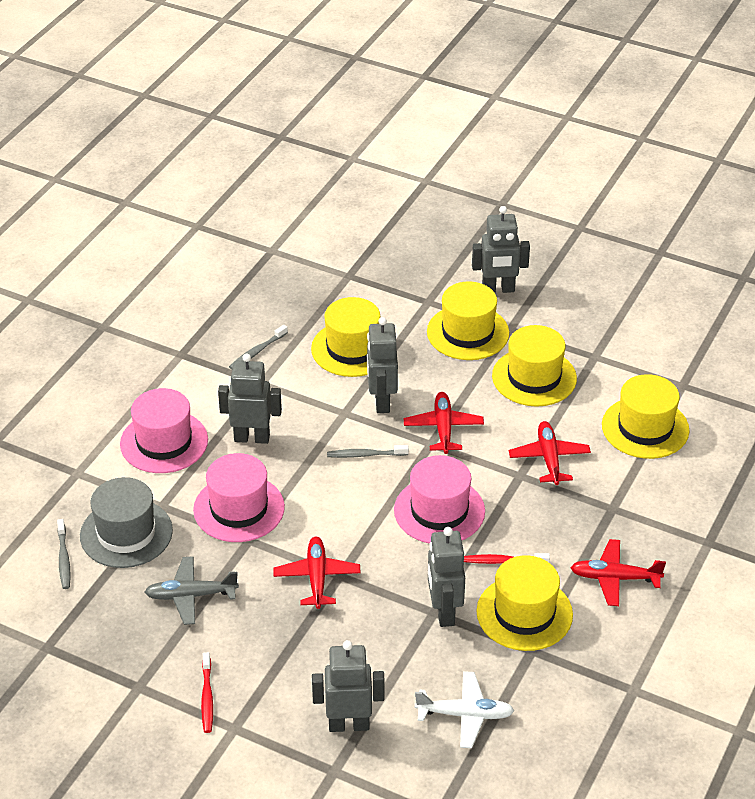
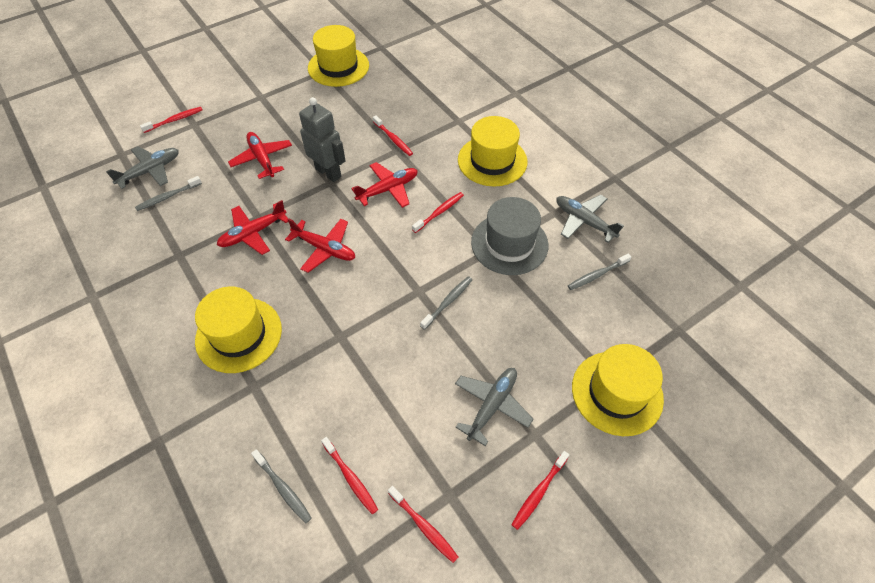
grey plane: 1 -> 3
grey robot: 5 -> 1
grey toothbrush: 3 -> 4
pink hat: 3 -> 0
red toothbrush: 2 -> 6
white plane: 1 -> 0
yellow hat: 5 -> 4

